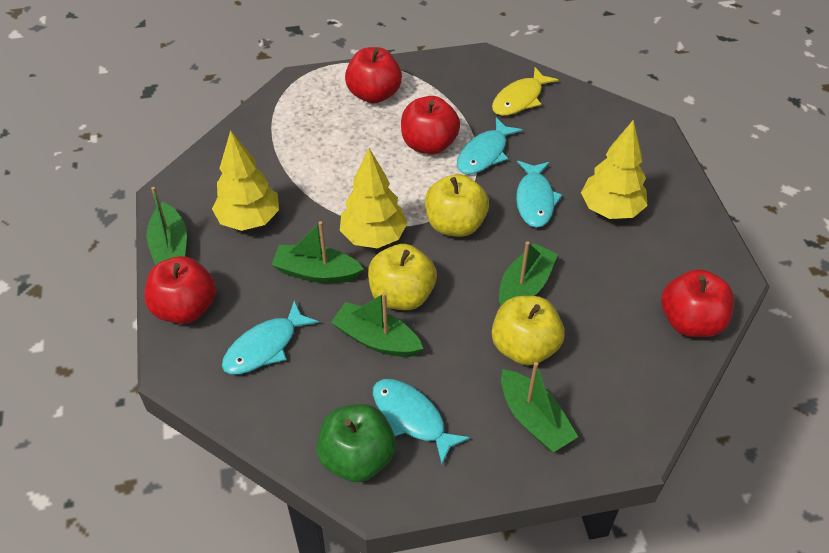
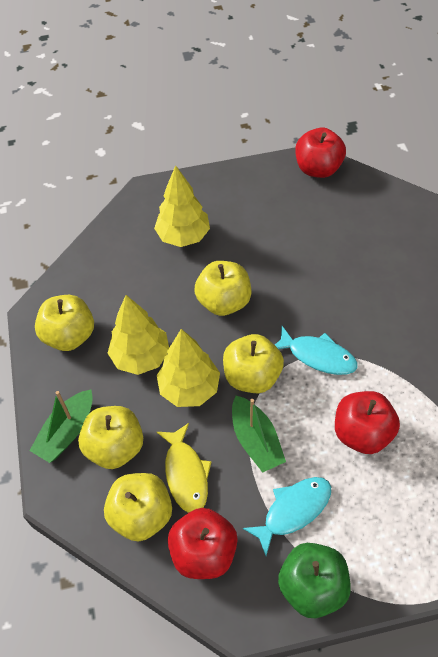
green boat: 5 -> 2
red apple: 4 -> 3
turquoise fish: 4 -> 2
yellow apple: 3 -> 5

